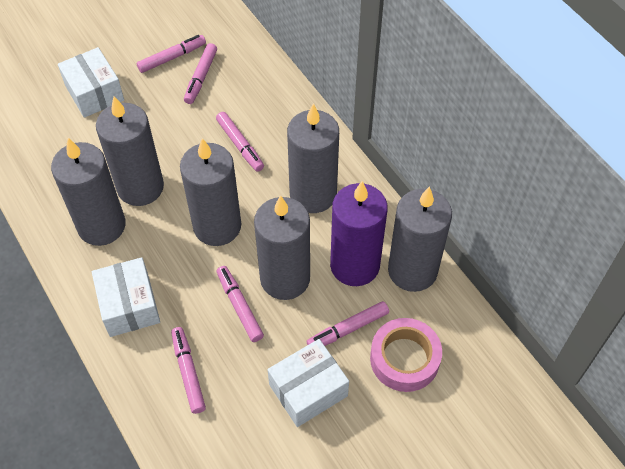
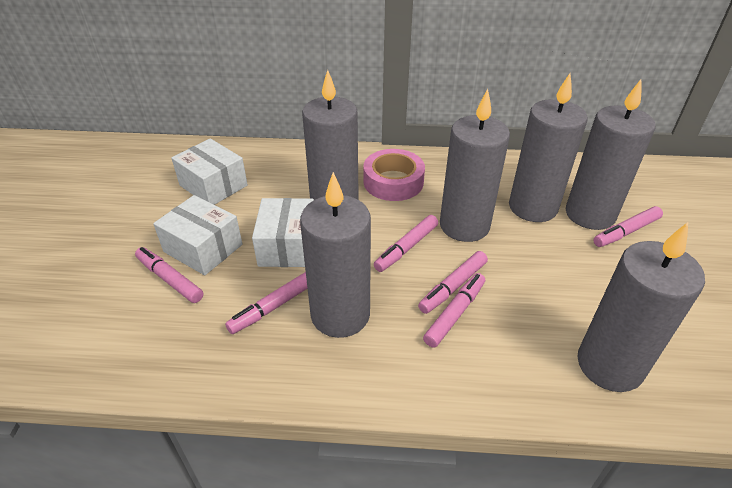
purple candle: 1 -> 0

